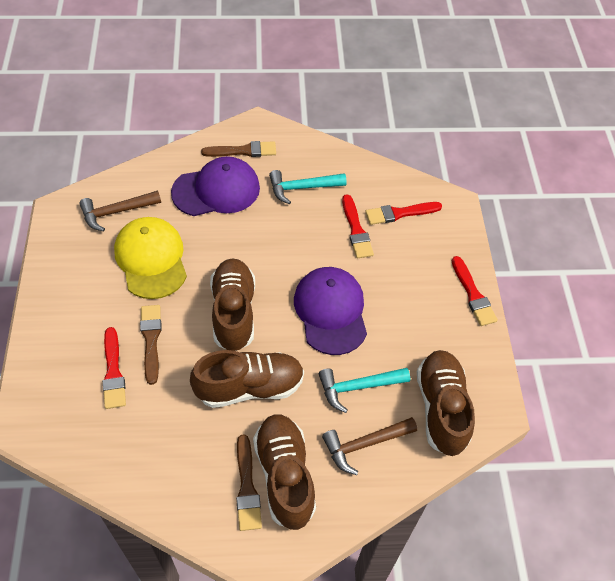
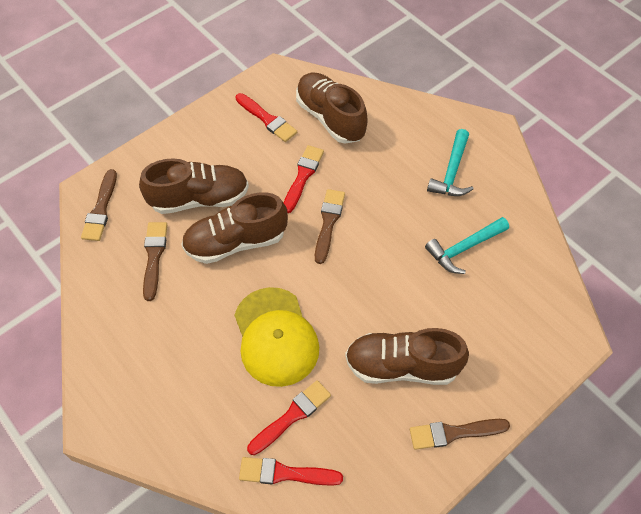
brown brush: 3 -> 4
brown hammer: 2 -> 0
purple cap: 2 -> 0

